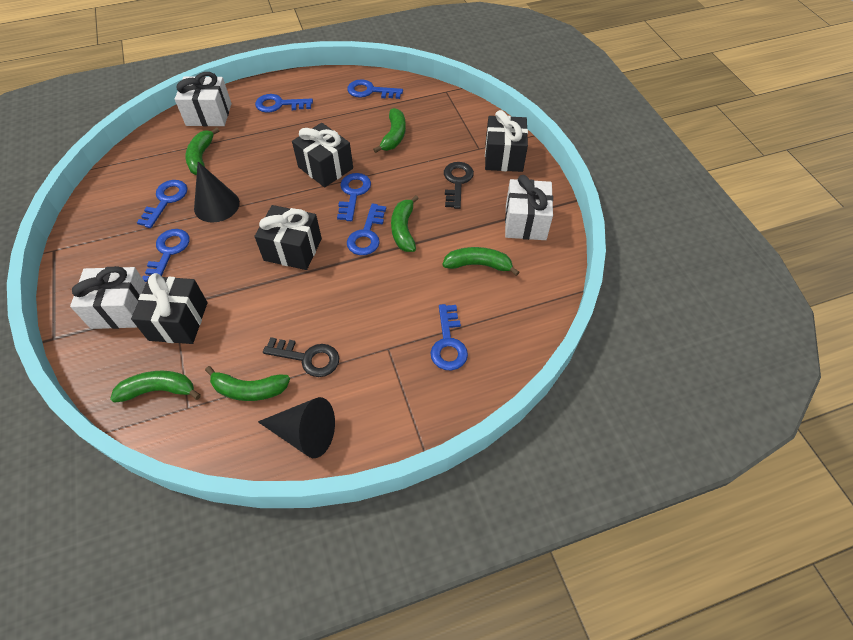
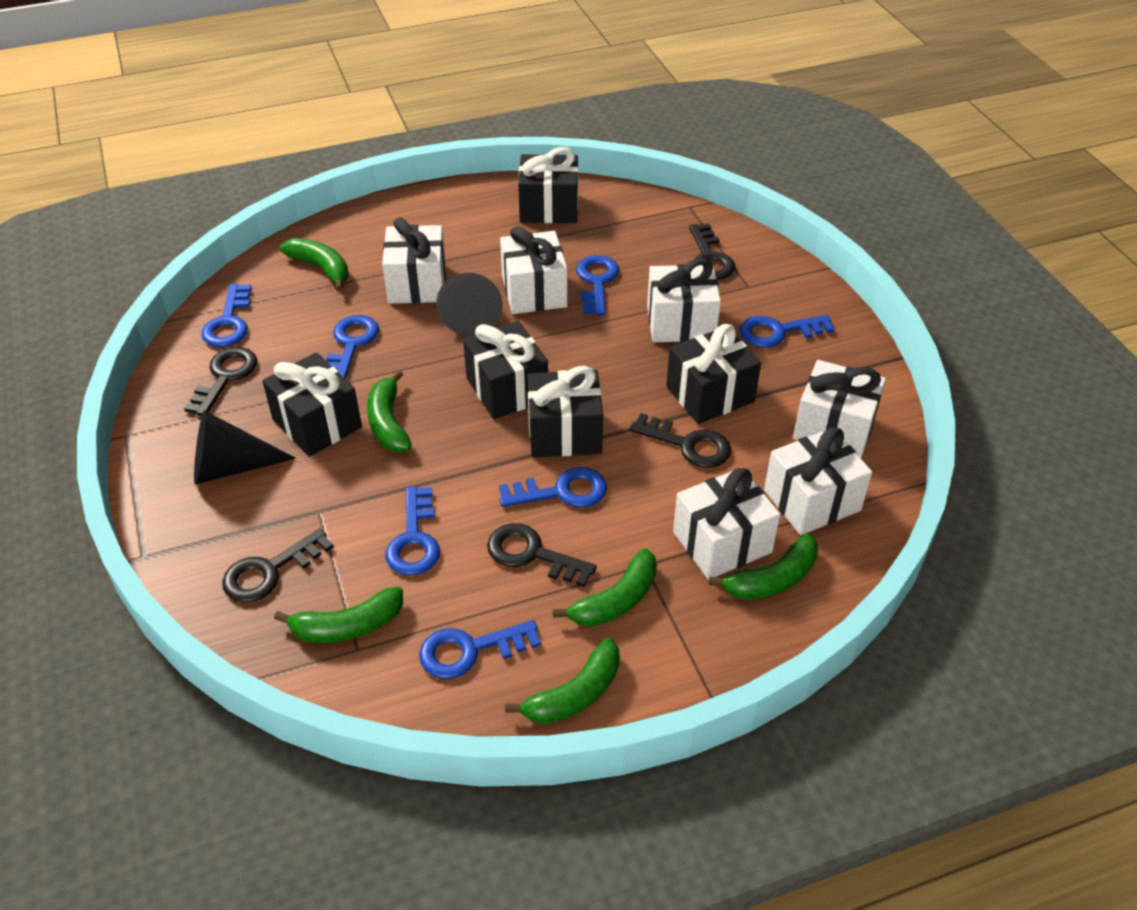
black gift: 4 -> 5
black key: 2 -> 5
white gift: 3 -> 6

